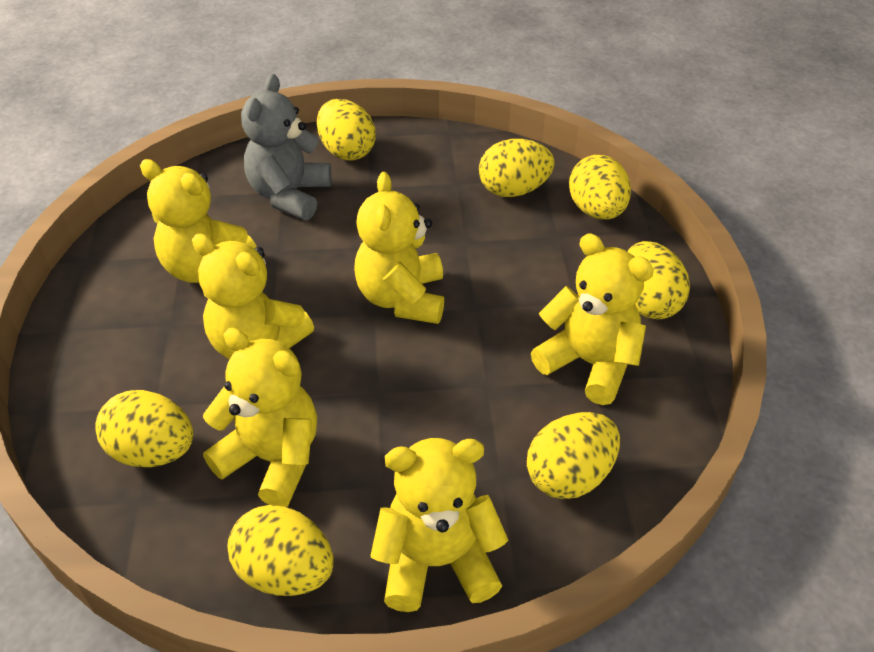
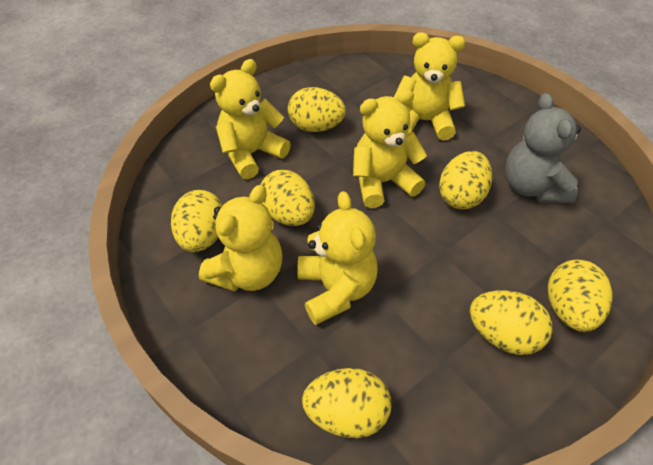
yellow teddy bear: 6 -> 5

